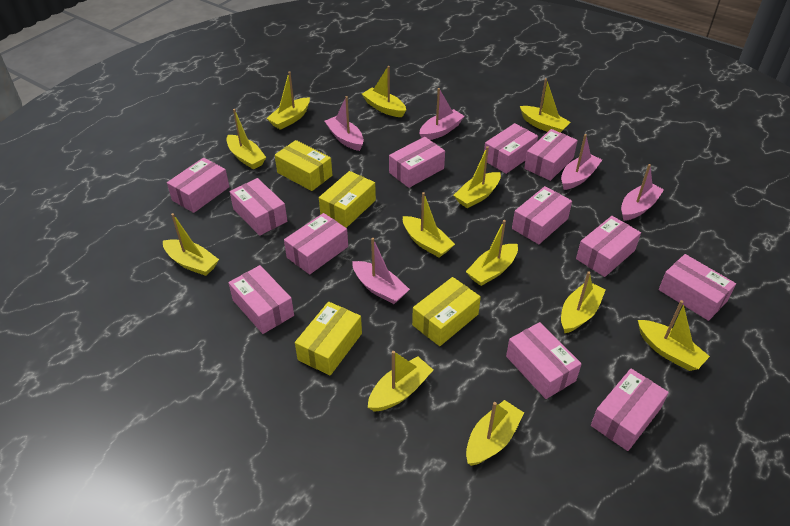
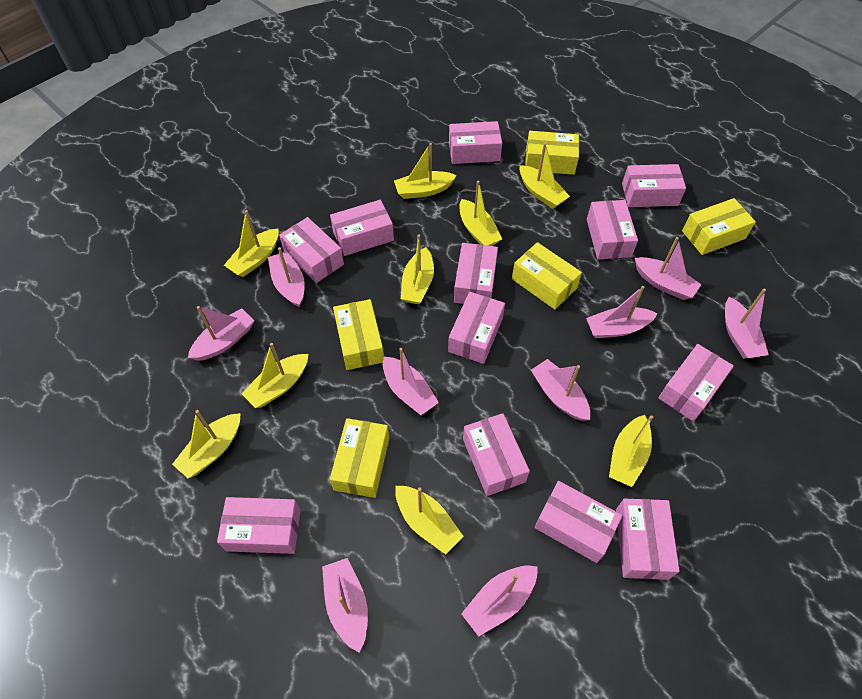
pink boat: 5 -> 9
yellow boat: 12 -> 9
yellow box: 4 -> 5

